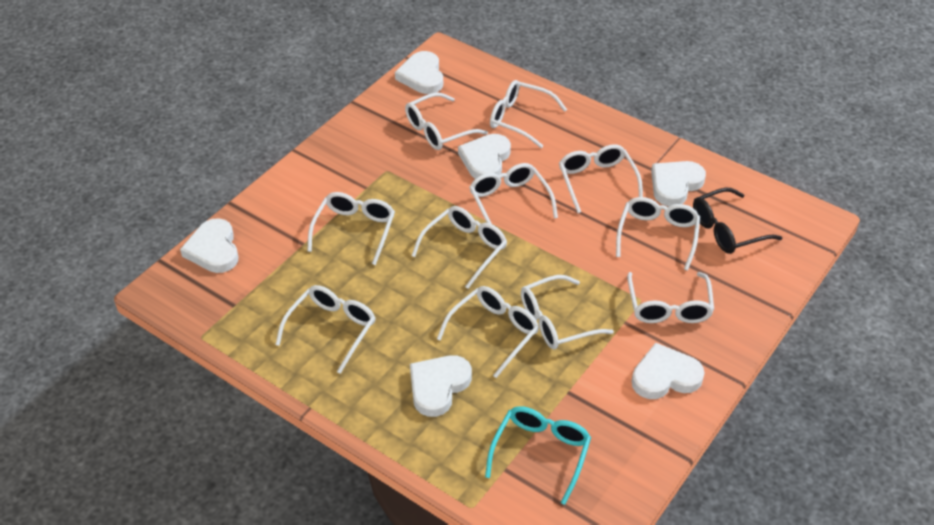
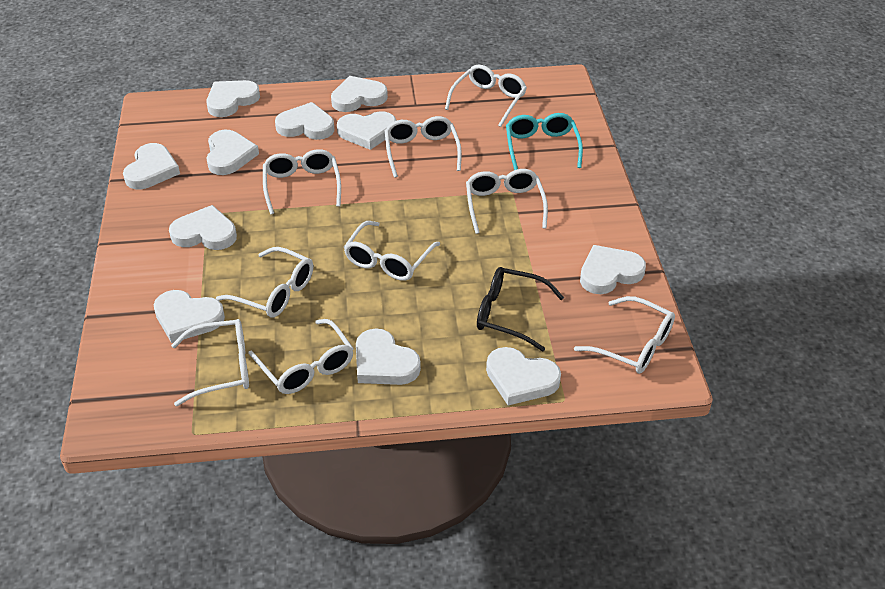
white glasses: 11 -> 9
white heart: 6 -> 11

